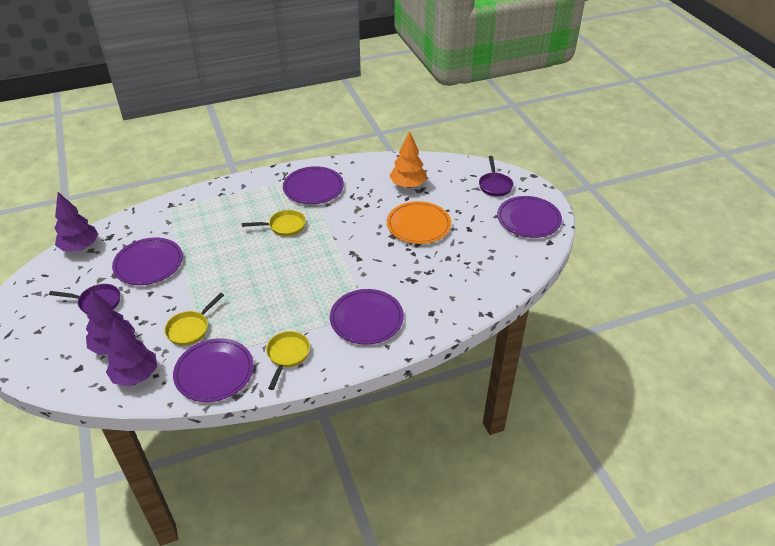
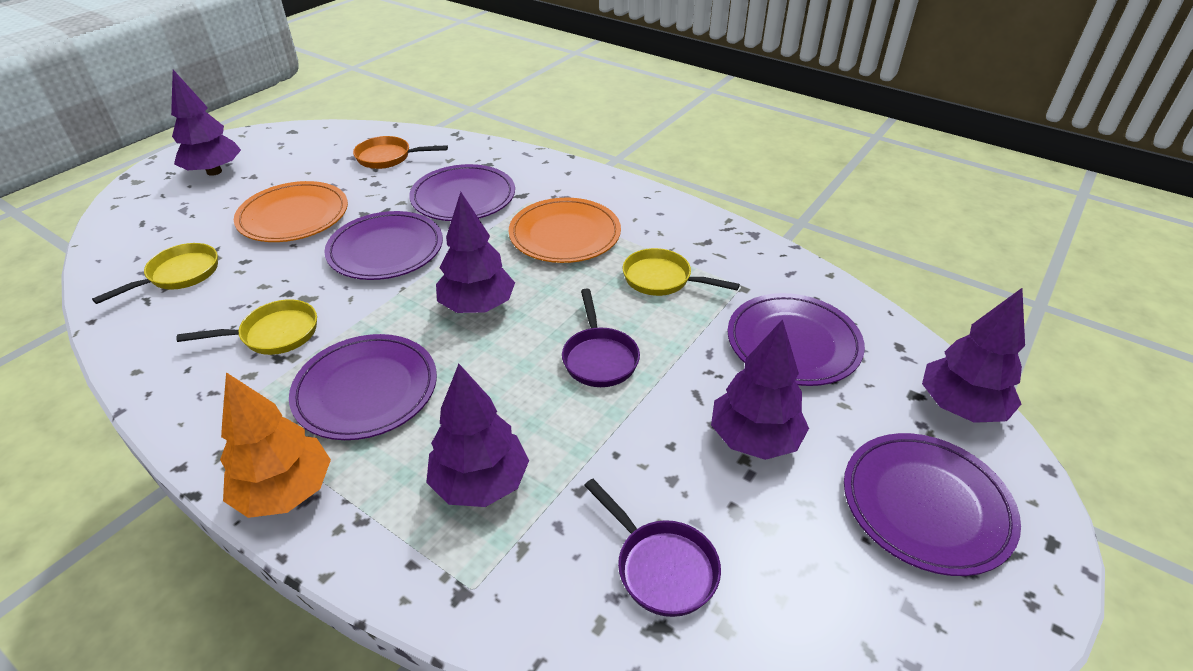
orange pan: 0 -> 1
orange plate: 1 -> 2
purple tree: 3 -> 5

